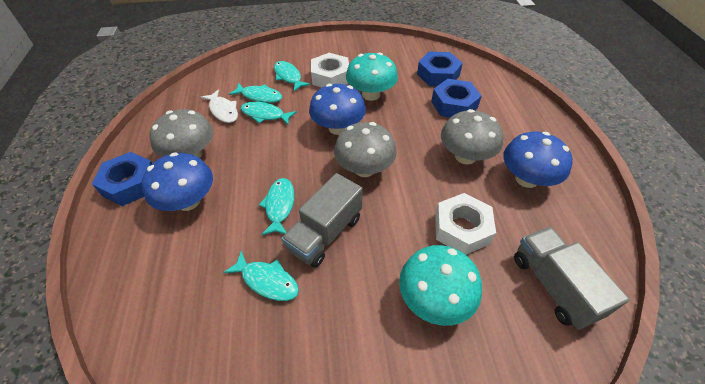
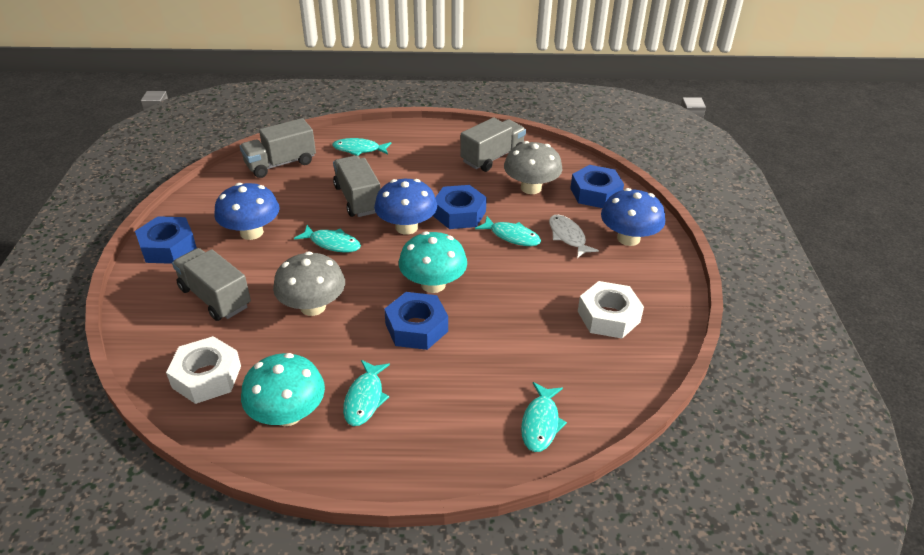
blue nut: 3 -> 4
grey mushroom: 3 -> 2
grey truck: 2 -> 4

